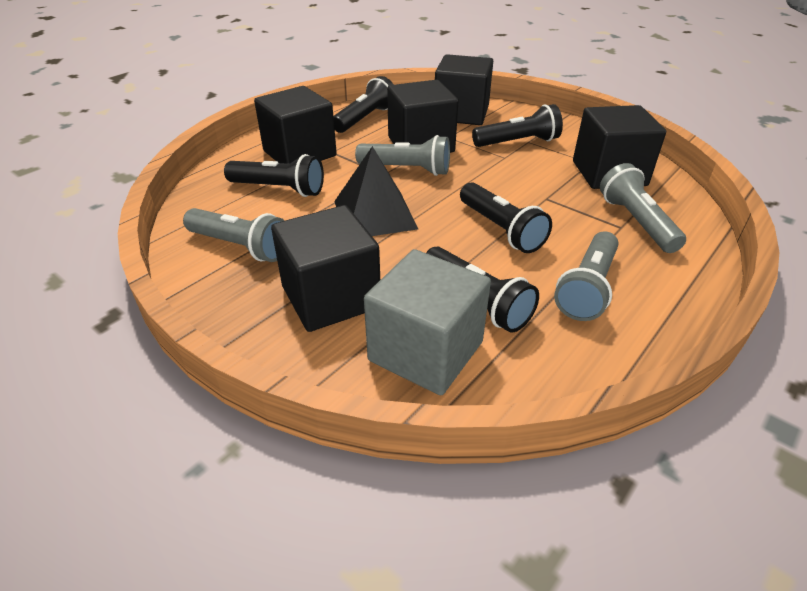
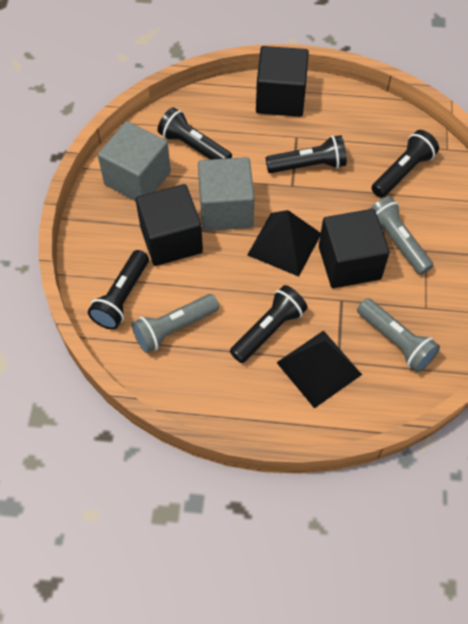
black cube: 5 -> 3
black pyramid: 1 -> 2
grey cube: 1 -> 2
grey flashlight: 4 -> 3

